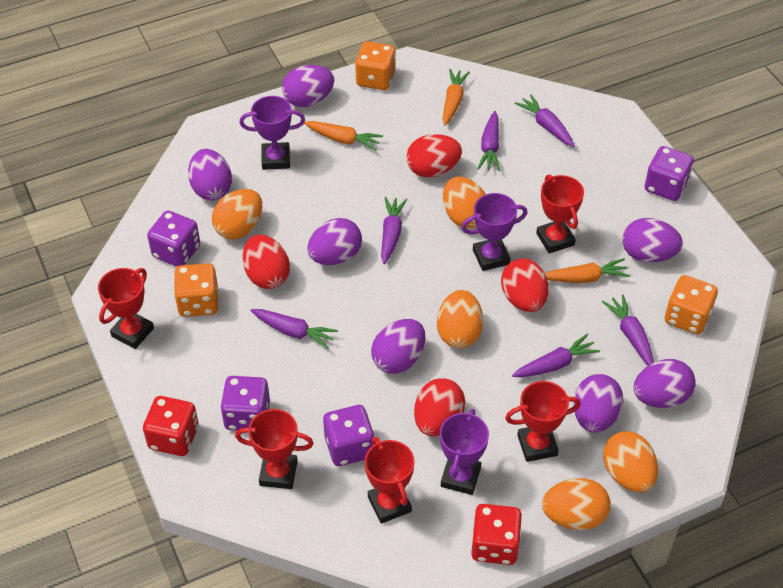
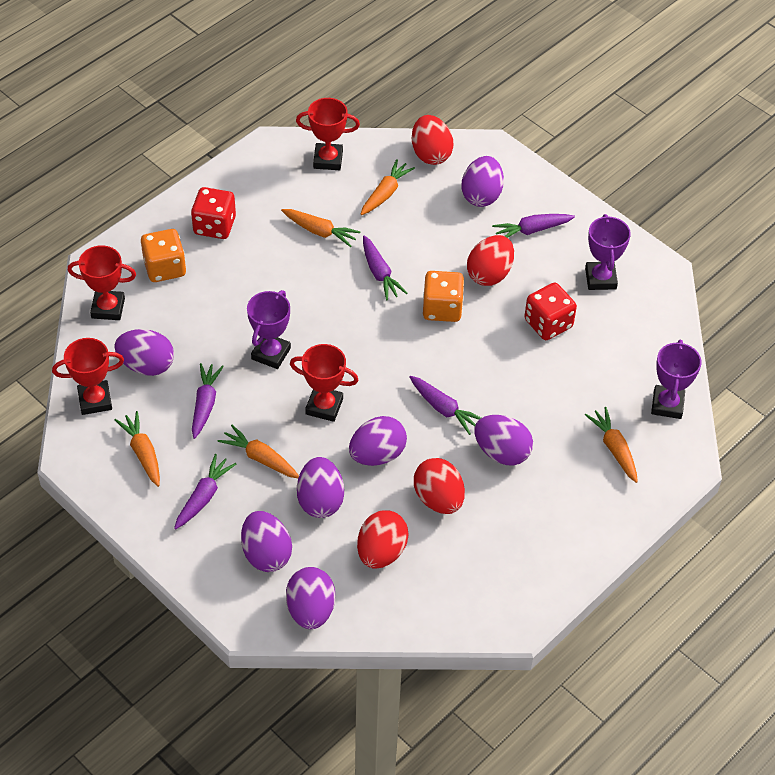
orange carrot: 3 -> 5
orange dice: 3 -> 2
orange egg: 5 -> 0
purple carrot: 6 -> 5
purple dice: 4 -> 0
red trophy: 5 -> 4

